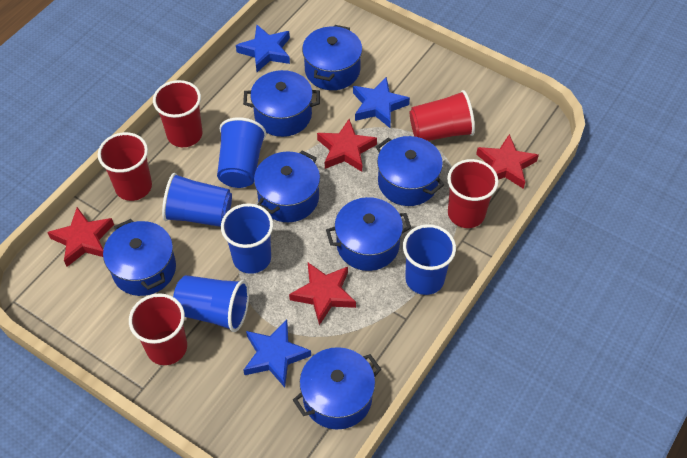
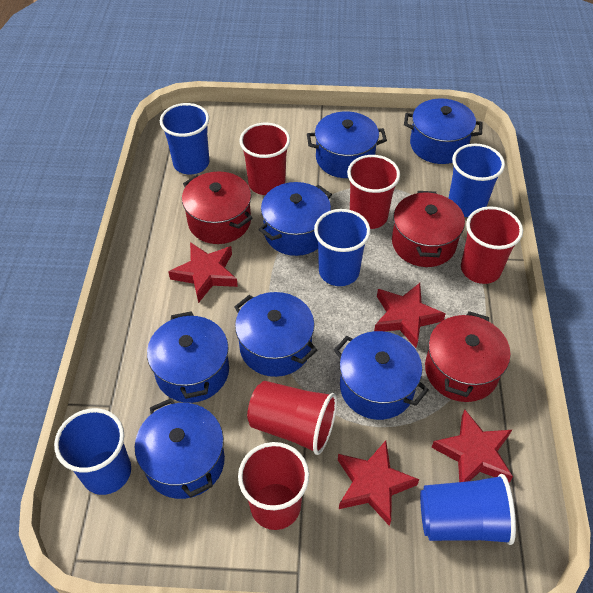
blue star: 3 -> 0
red pot: 0 -> 3

